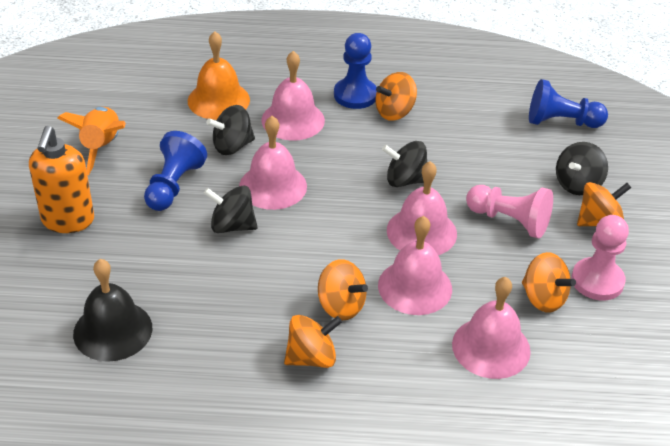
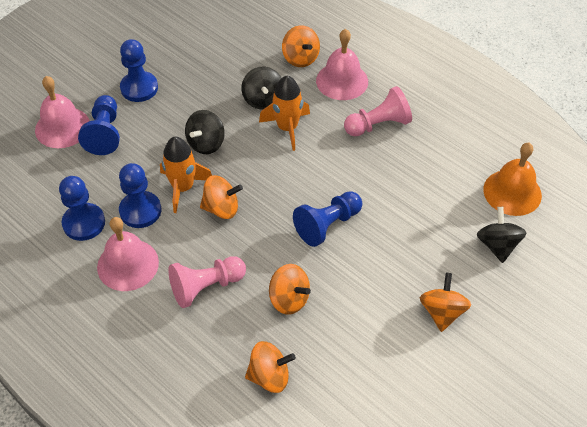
black bell: 1 -> 0
black spinning top: 4 -> 3
blue pawn: 3 -> 5
orange rocket: 1 -> 2
orange soap dispenser: 1 -> 0
pink bell: 5 -> 3

